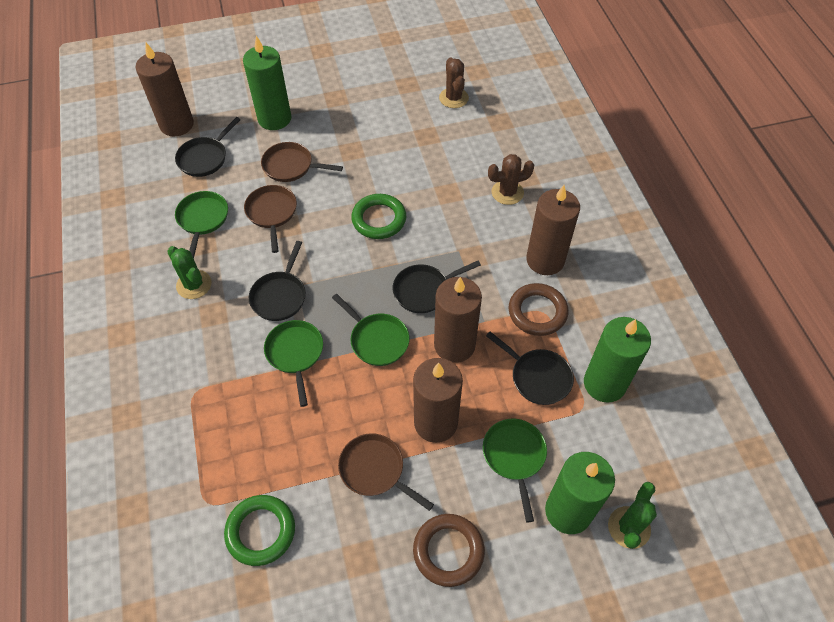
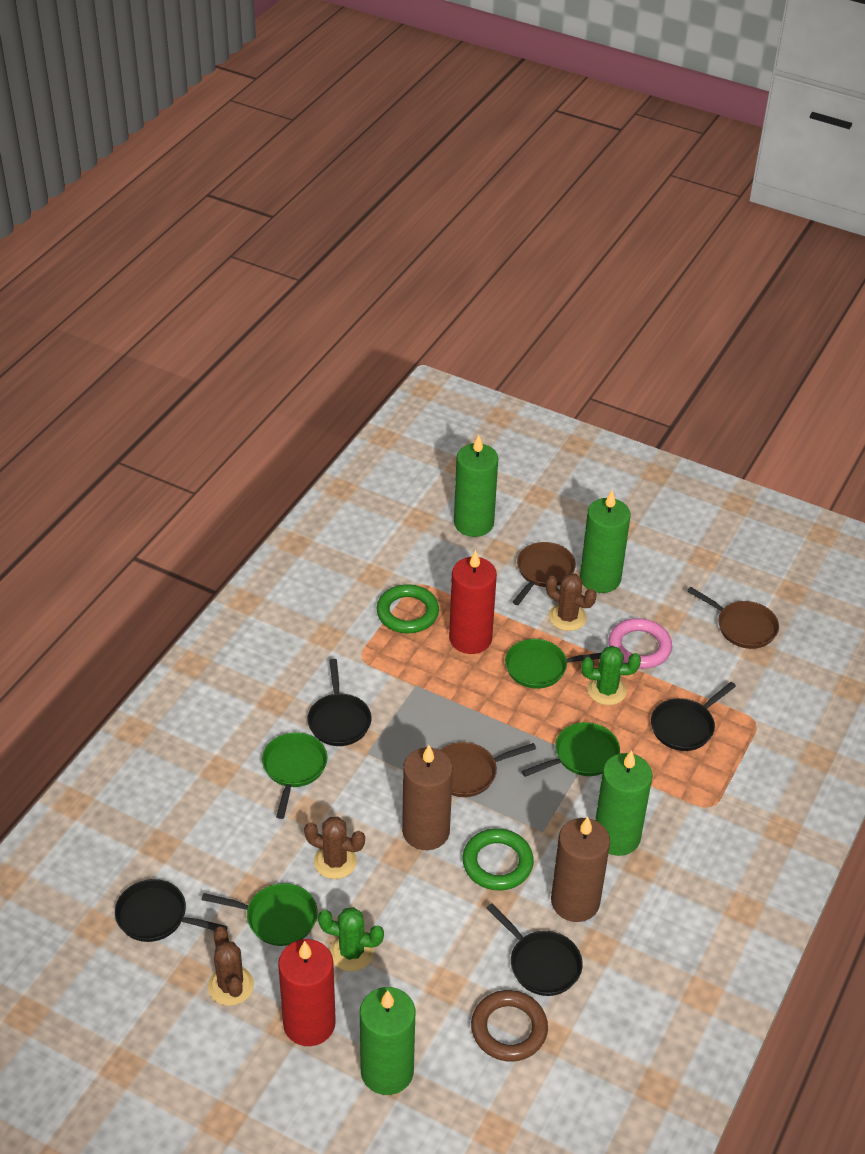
brown cactus: 2 -> 3
brown candle: 4 -> 2
brown ring: 2 -> 1
green candle: 3 -> 4
pink ring: 0 -> 1
red candle: 0 -> 2

